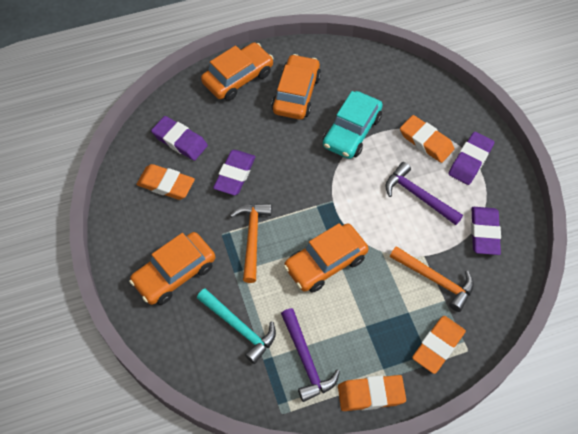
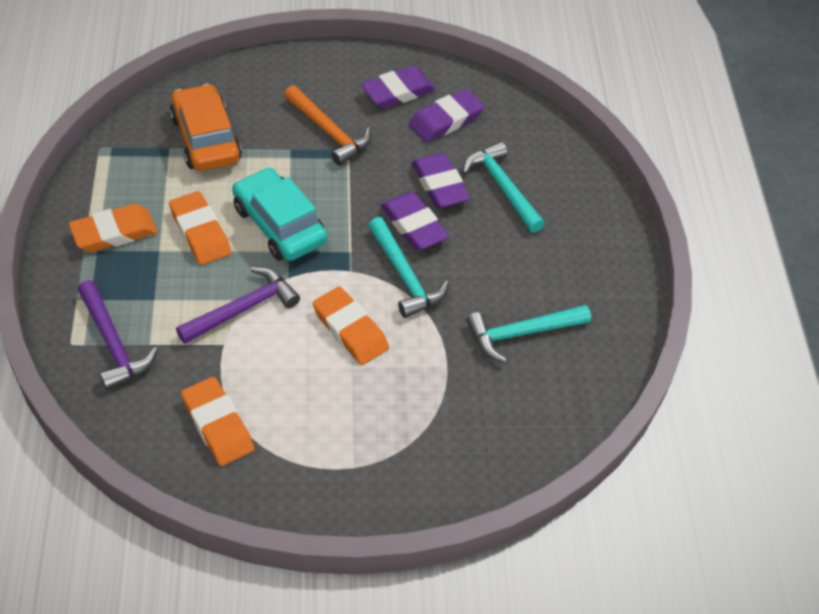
orange car: 4 -> 1
orange hammer: 2 -> 1
turquoise hammer: 1 -> 3

